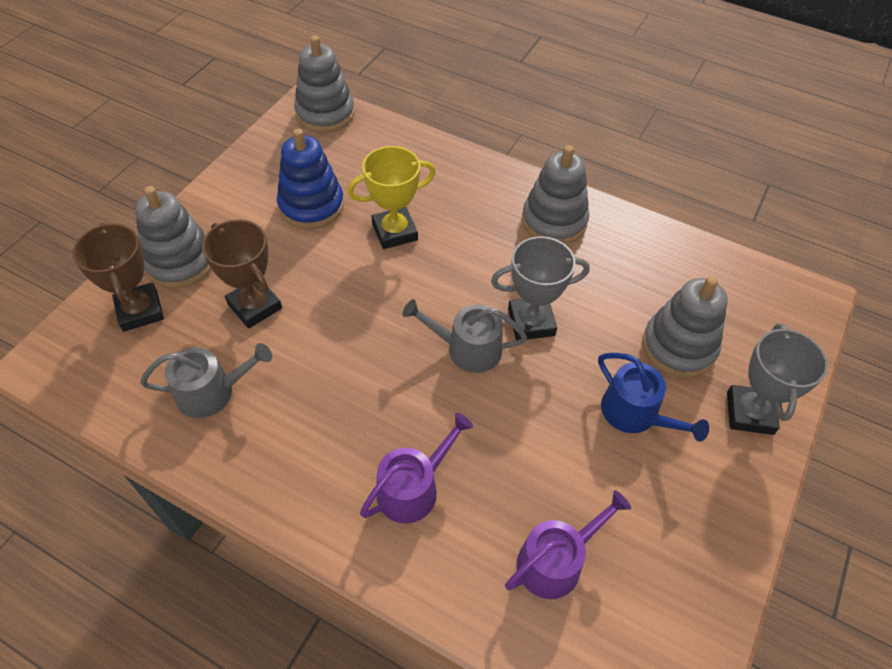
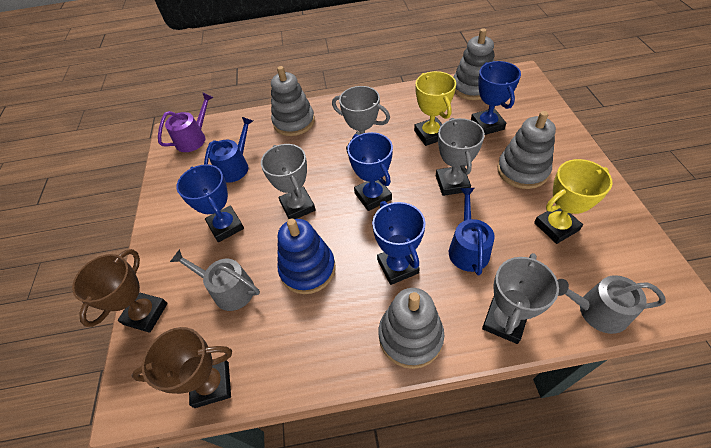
blue trophy: 0 -> 4
blue watering can: 1 -> 2
grey trophy: 2 -> 4
purple watering can: 2 -> 1
yellow trophy: 1 -> 2

